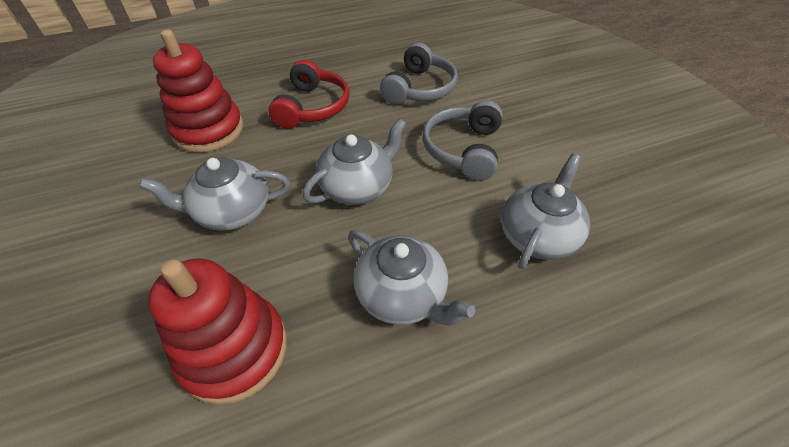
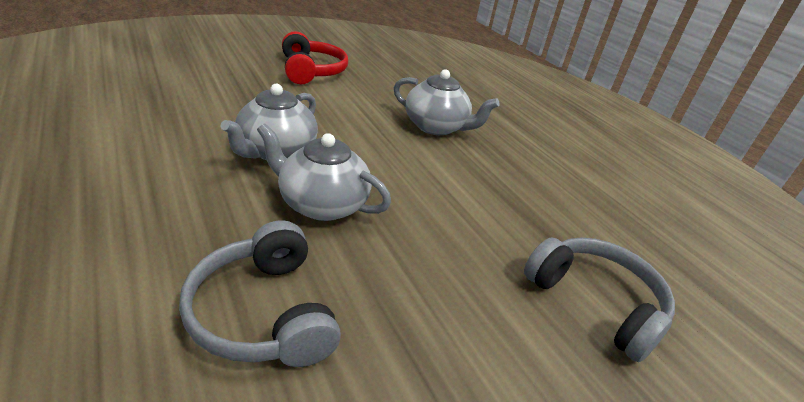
grey teapot: 4 -> 3
red stacking toy: 2 -> 0

